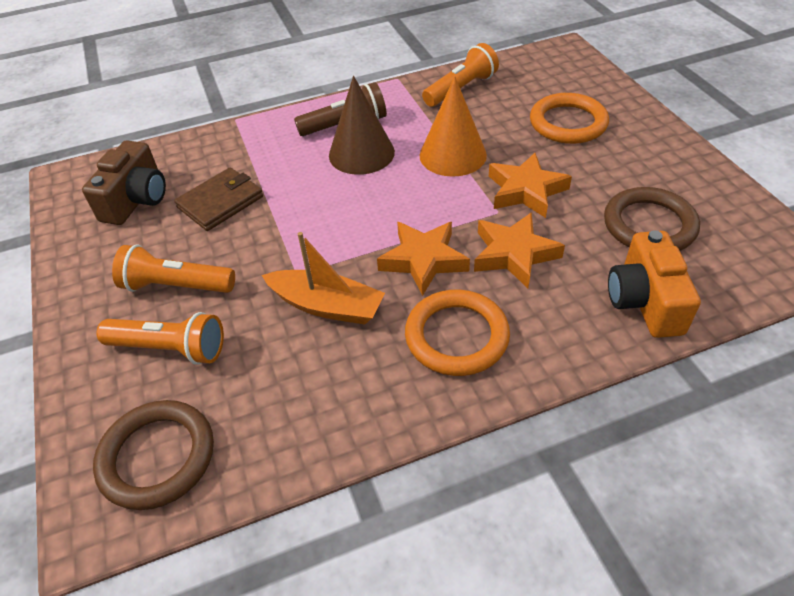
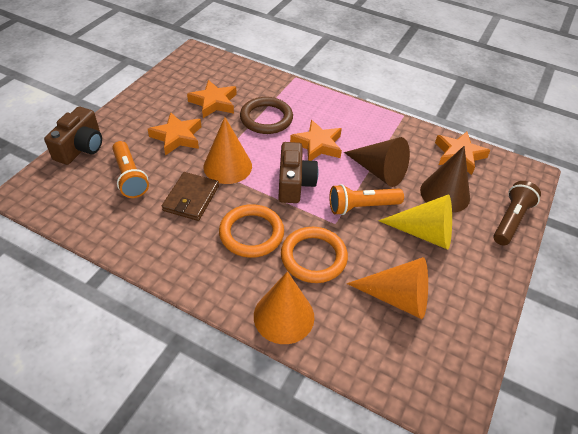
brown camera: 1 -> 2
brown cone: 1 -> 2
brown ring: 2 -> 1
orange boat: 1 -> 0
orange camera: 1 -> 0
orange cone: 1 -> 3
orange flashlight: 3 -> 2
orange star: 3 -> 4
yellow cone: 0 -> 1

